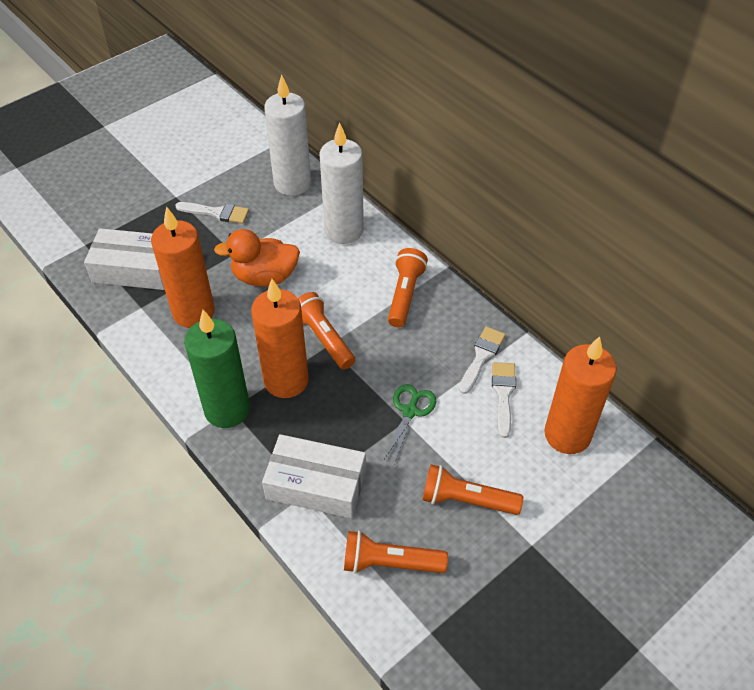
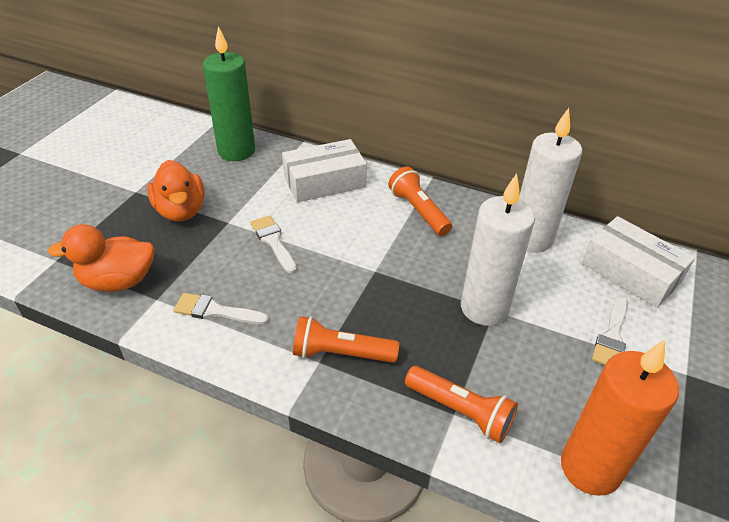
green scissors: 1 -> 0
orange candle: 3 -> 1
orange duck: 1 -> 2
orange flashlight: 4 -> 3

